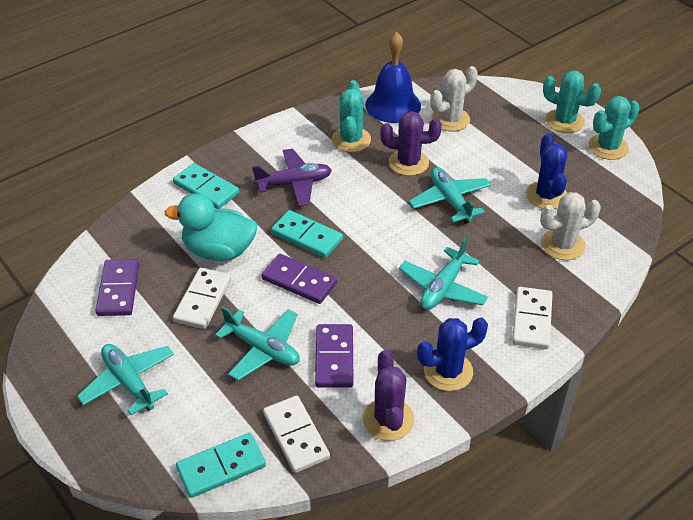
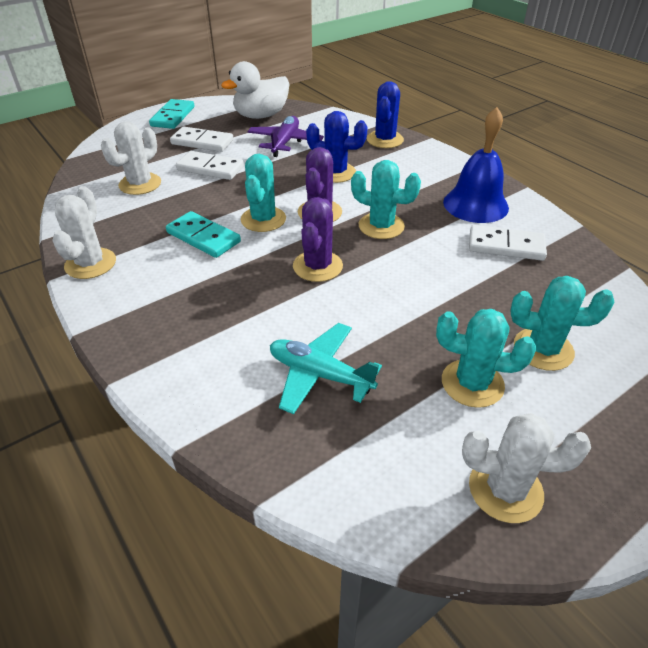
purple domino: 3 -> 0
turquoise cactus: 3 -> 4
turquoise domino: 3 -> 2
turquoise duck: 1 -> 0
turquoise plane: 4 -> 1
white cactus: 2 -> 3
white duck: 0 -> 1

